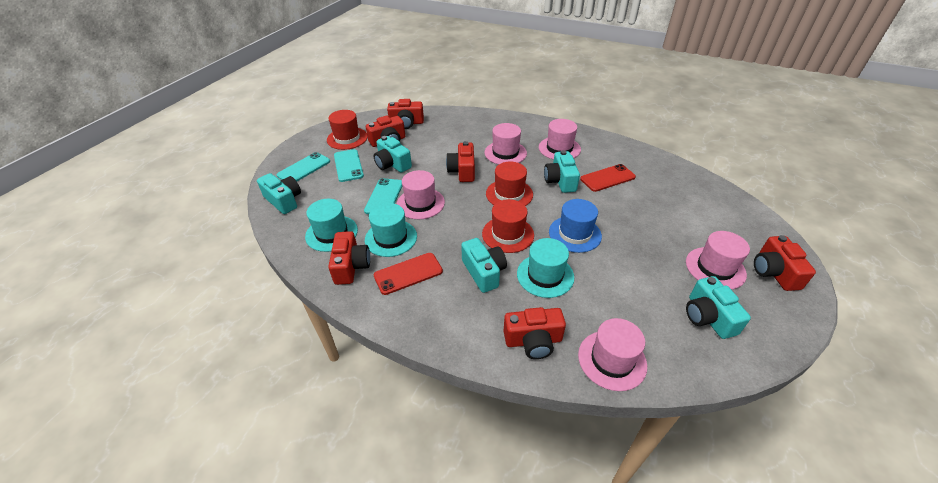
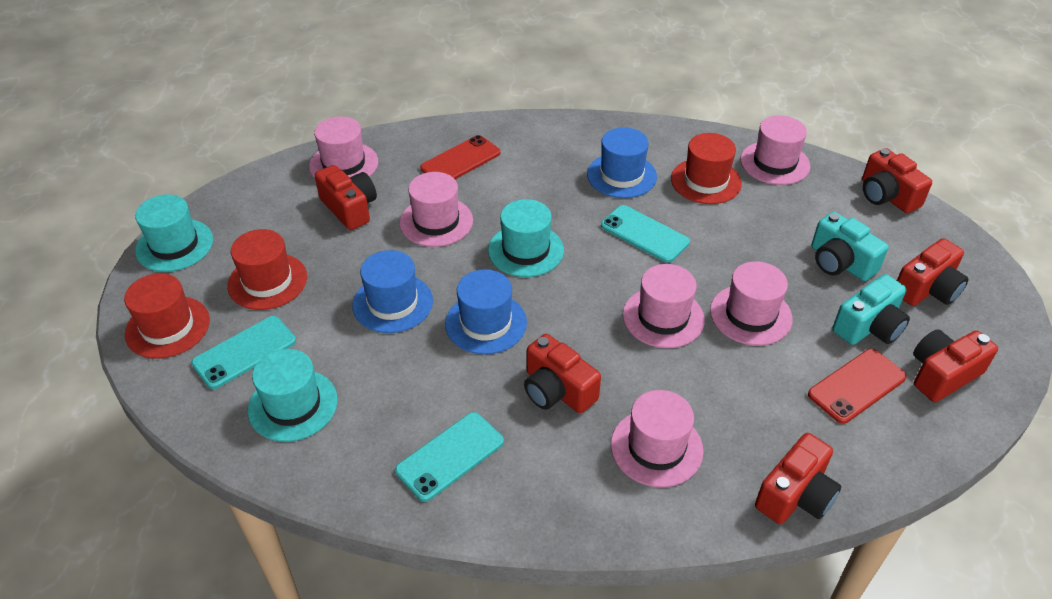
blue hat: 1 -> 3
pink hat: 5 -> 6
turquoise camera: 5 -> 2

